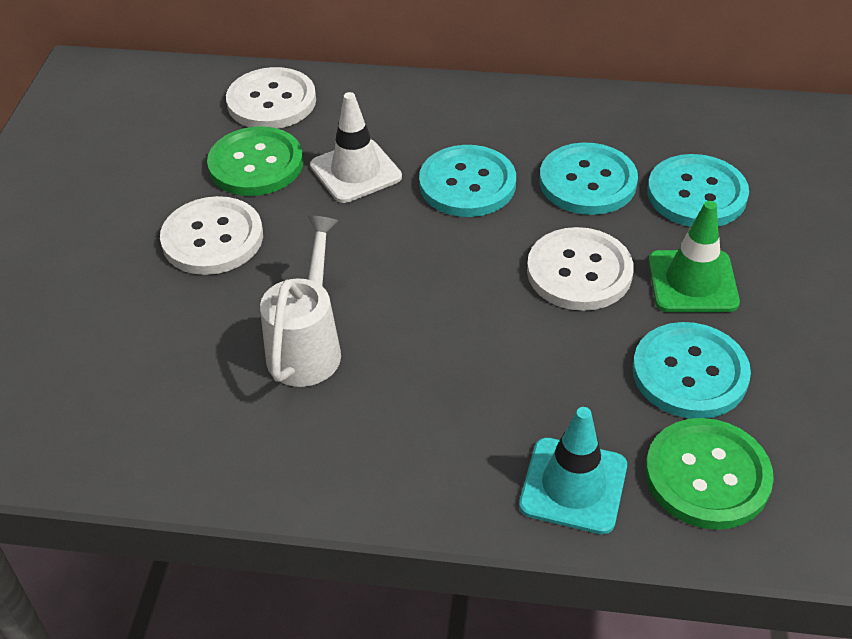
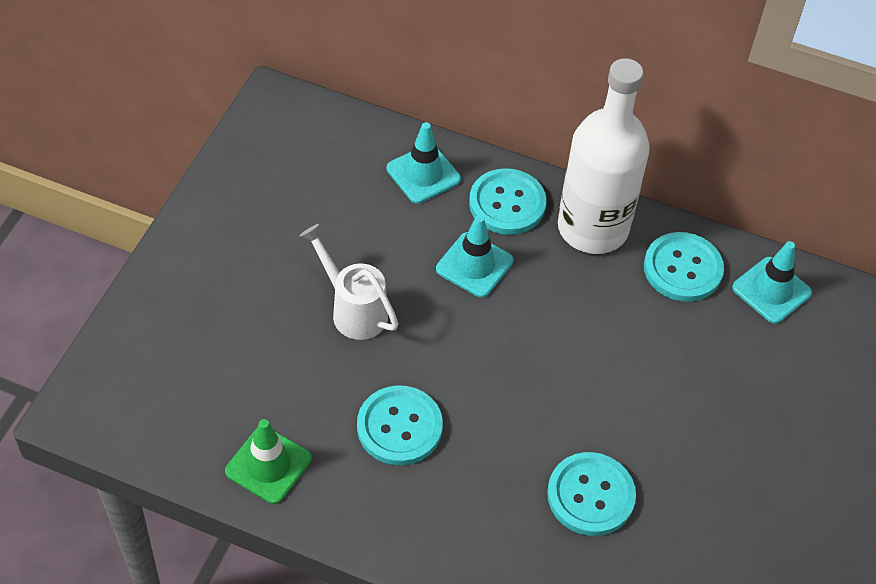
green button: 2 -> 0
turquoise traffic cone: 1 -> 3
white bottle: 0 -> 1
white button: 3 -> 0
white traffic cone: 1 -> 0

